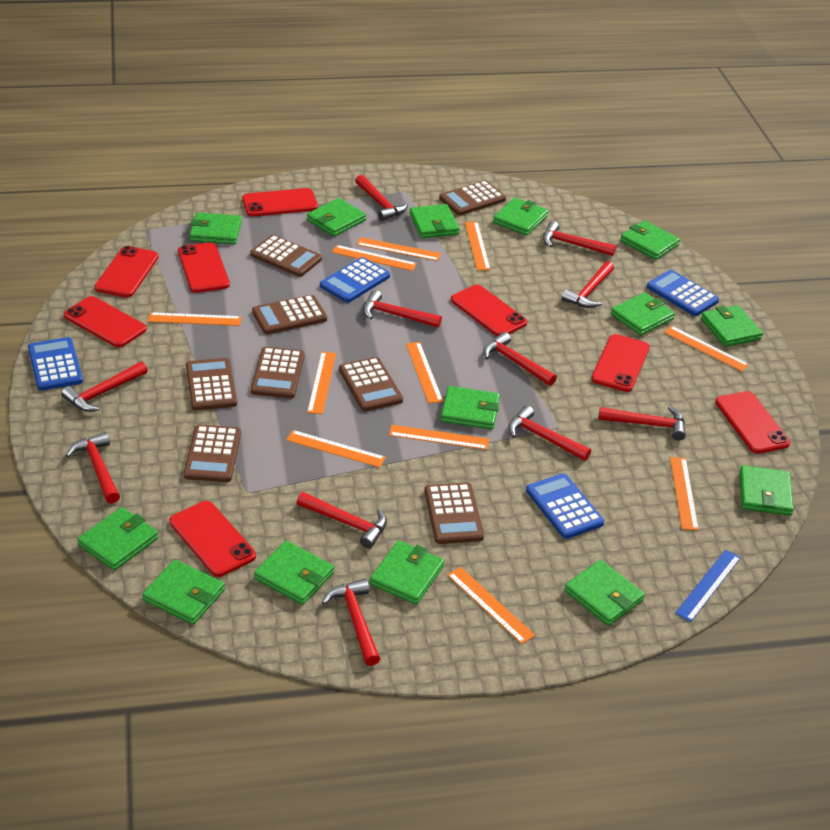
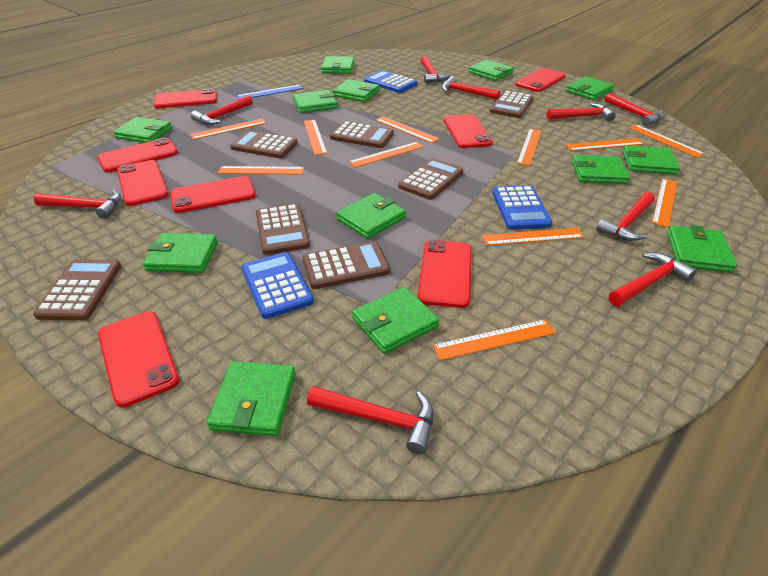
blue calculator: 4 -> 3
brown calculator: 8 -> 7
green wallet: 14 -> 13
red hammer: 11 -> 9

